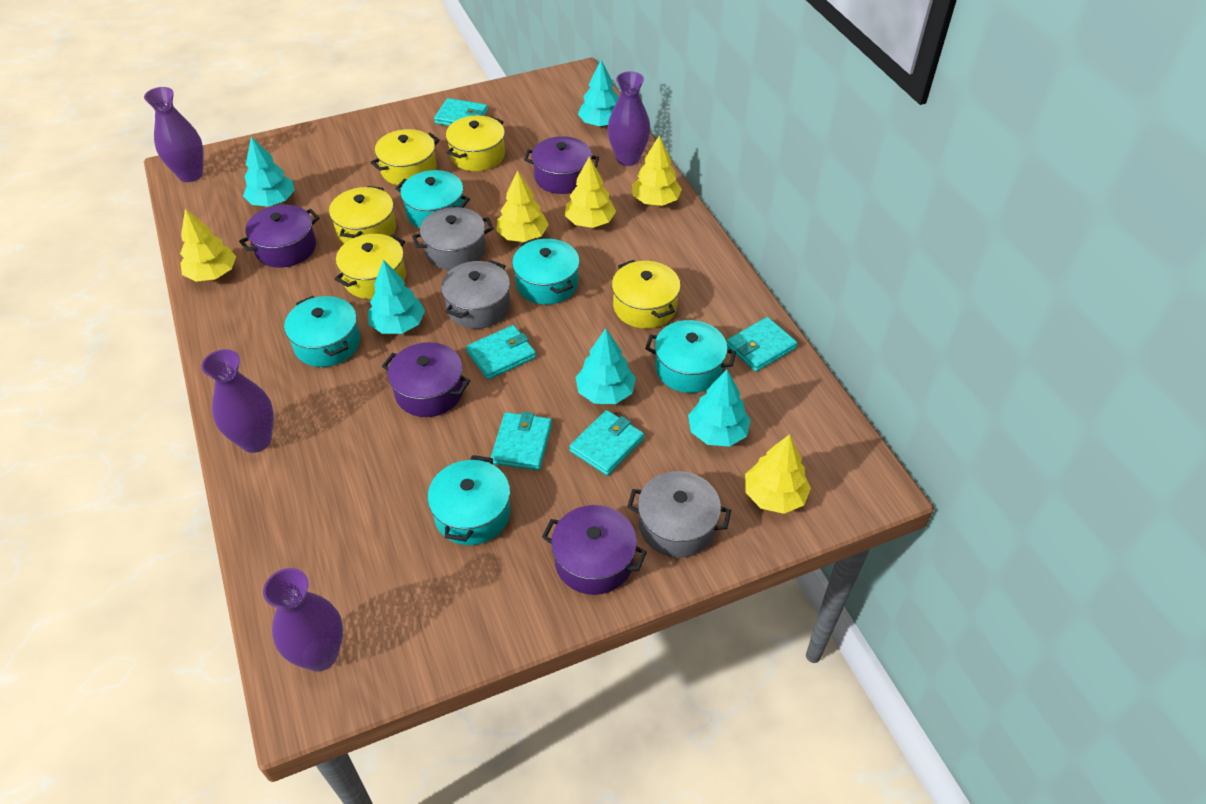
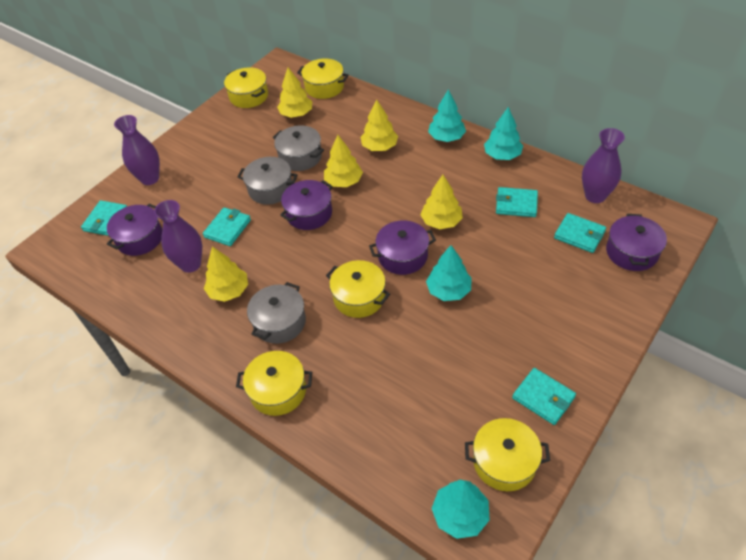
purple vase: 4 -> 3
turquoise pot: 5 -> 0
turquoise tree: 5 -> 4

